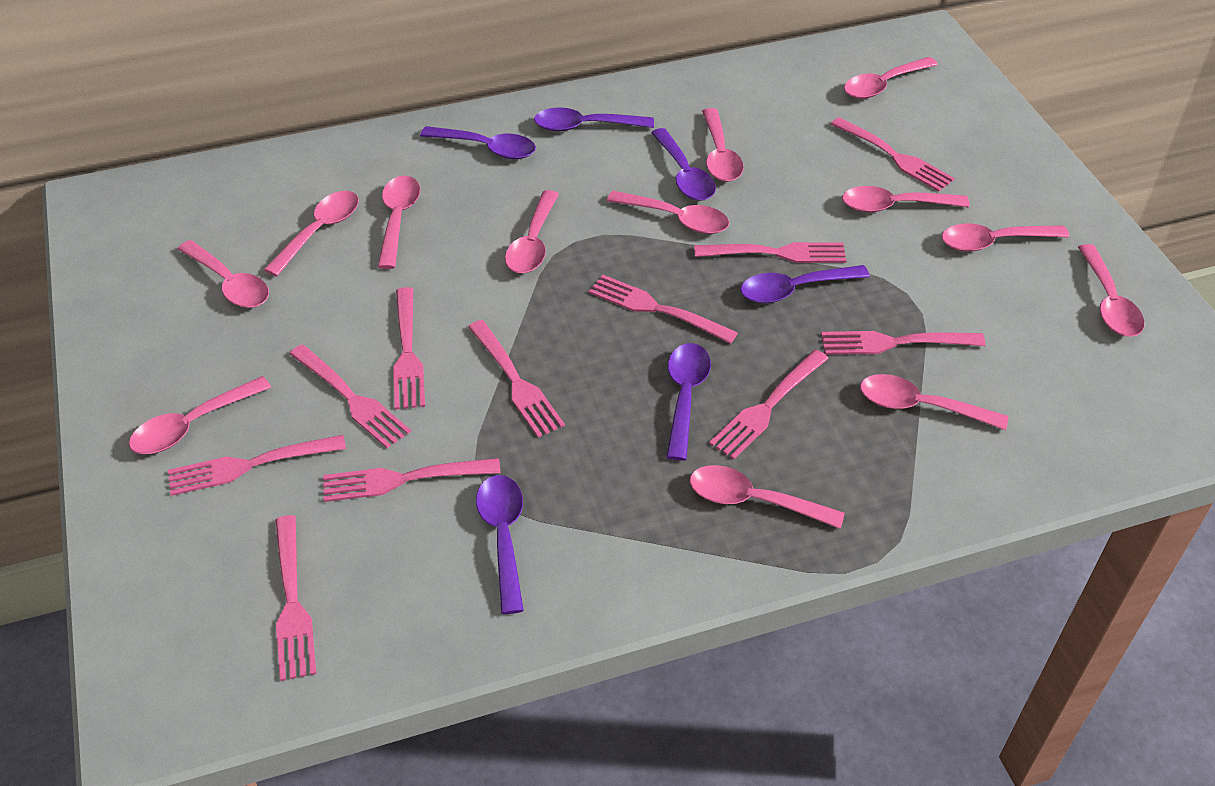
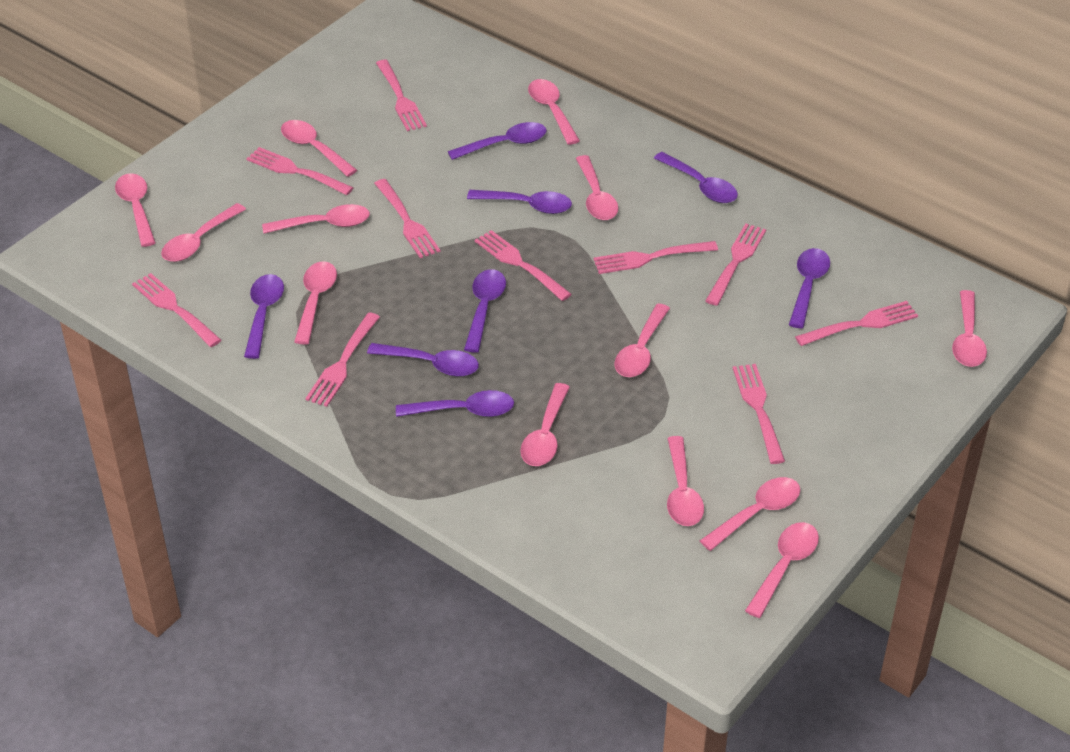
pink fork: 11 -> 10
purple spoon: 6 -> 8

